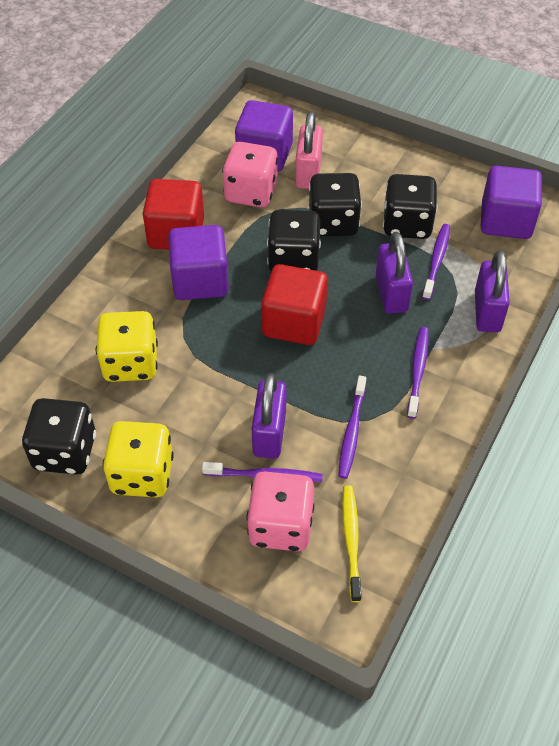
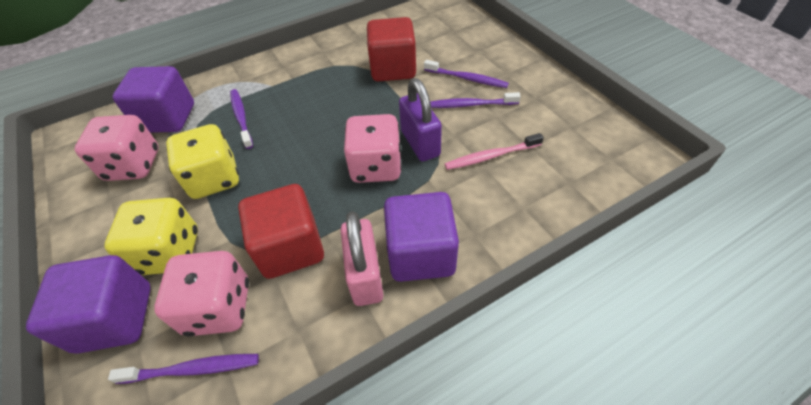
black dice: 4 -> 0
pink dice: 2 -> 3
pink toothbrush: 0 -> 1
purple padlock: 3 -> 1
yellow toothbrush: 1 -> 0

